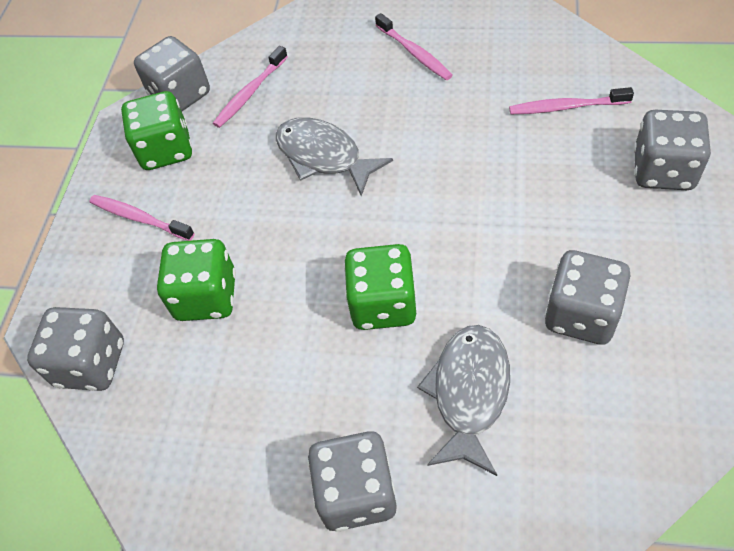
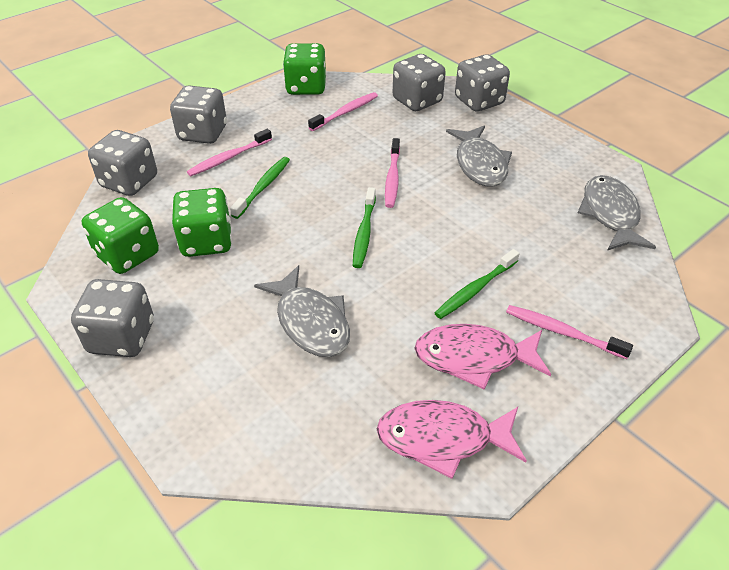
green toothbrush: 0 -> 3
grey fish: 2 -> 3
pink fish: 0 -> 2

